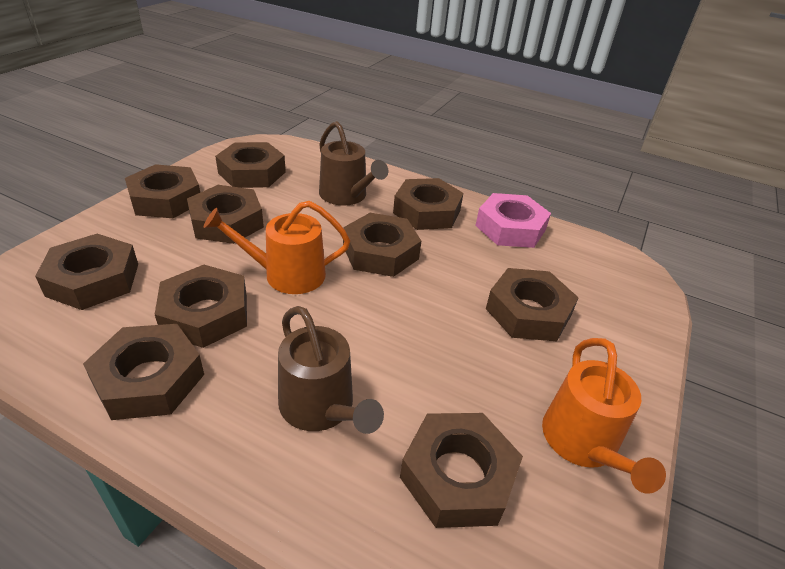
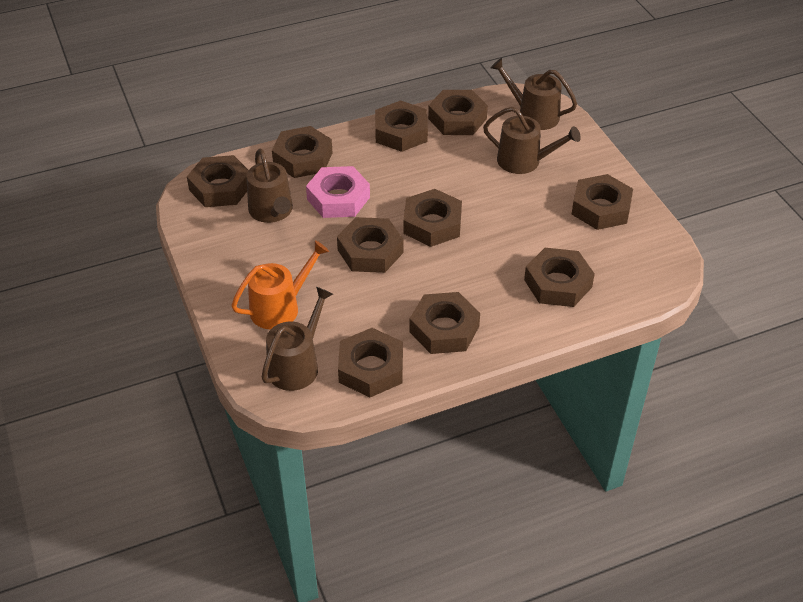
brown watering can: 2 -> 4
orange watering can: 2 -> 1

